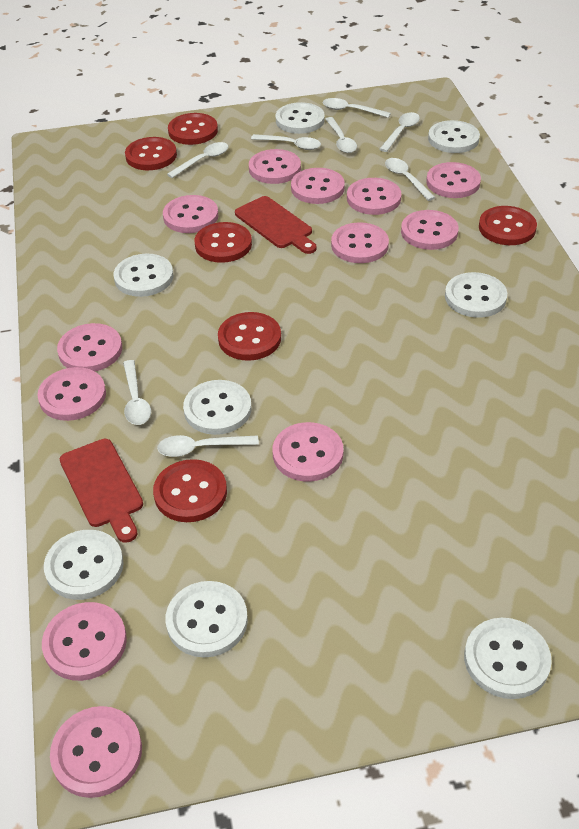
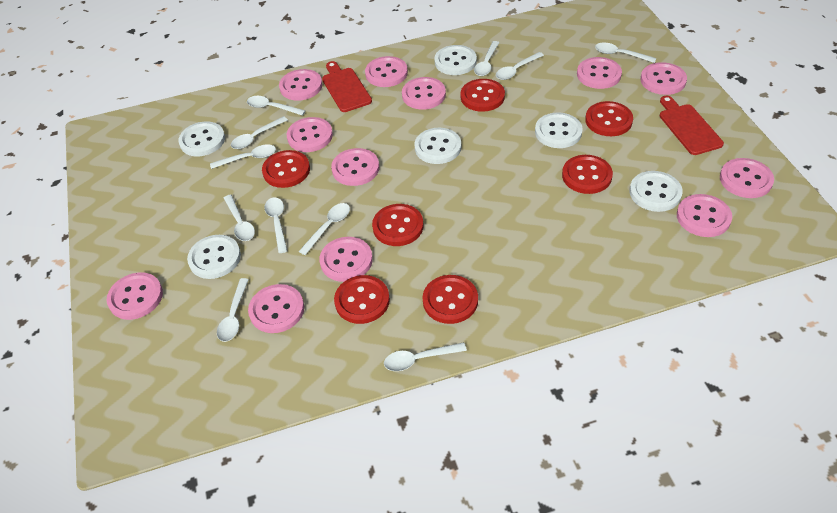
red button: 6 -> 7
white button: 8 -> 6
white spoon: 8 -> 11

